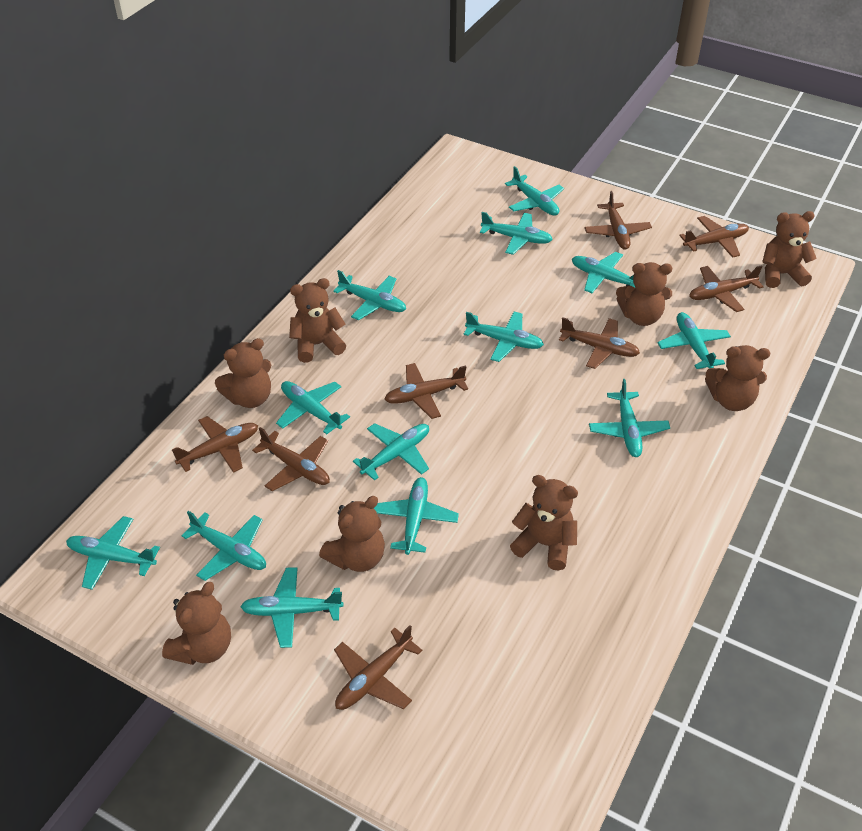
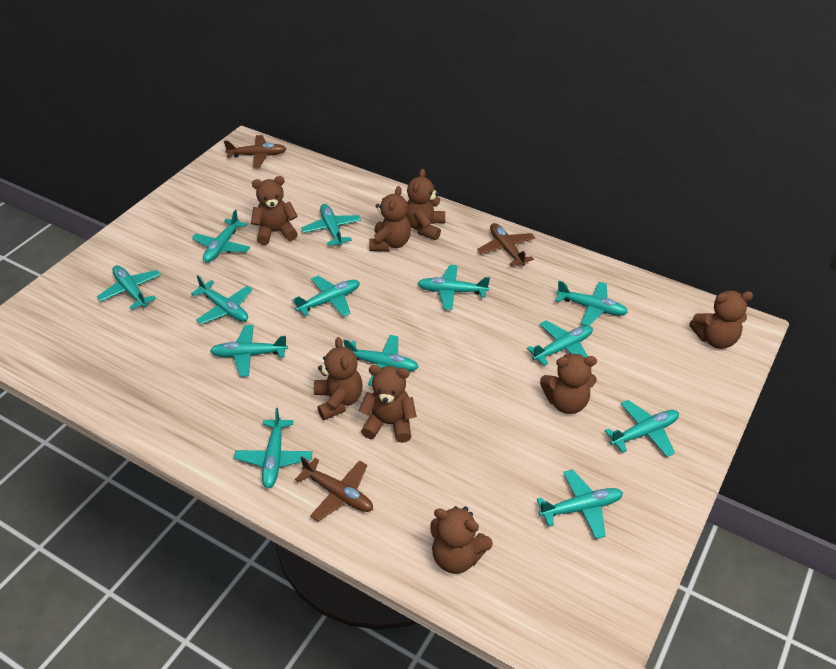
brown plane: 8 -> 3

